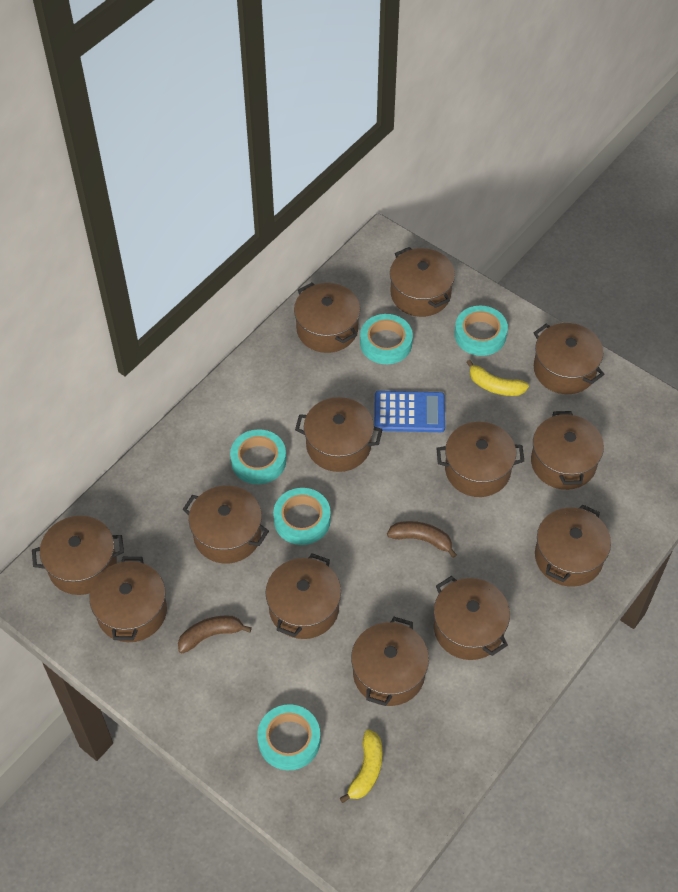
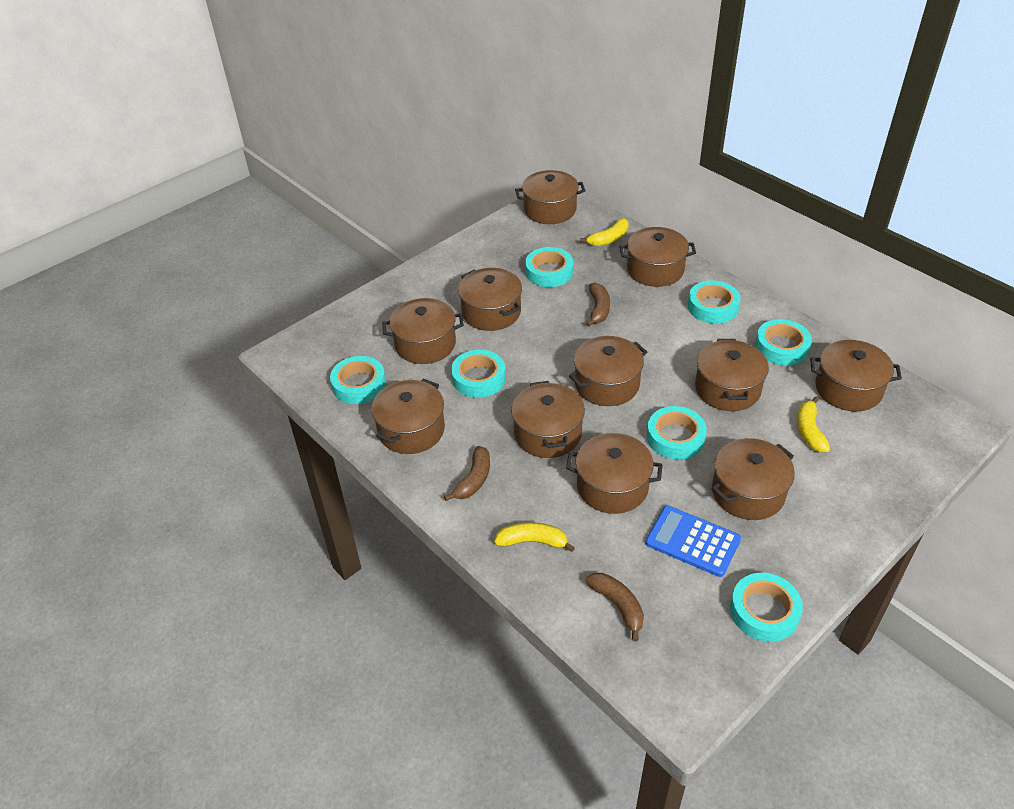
brown banana: 2 -> 3
brown pot: 13 -> 11
turquoise tape: 5 -> 7
yellow banana: 2 -> 3

